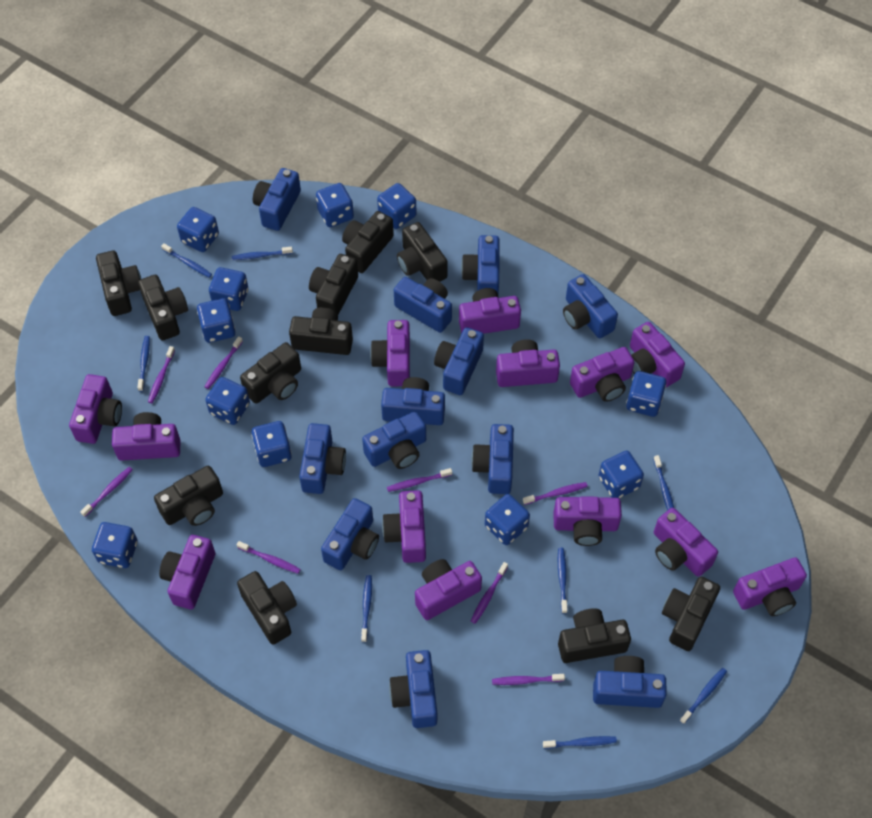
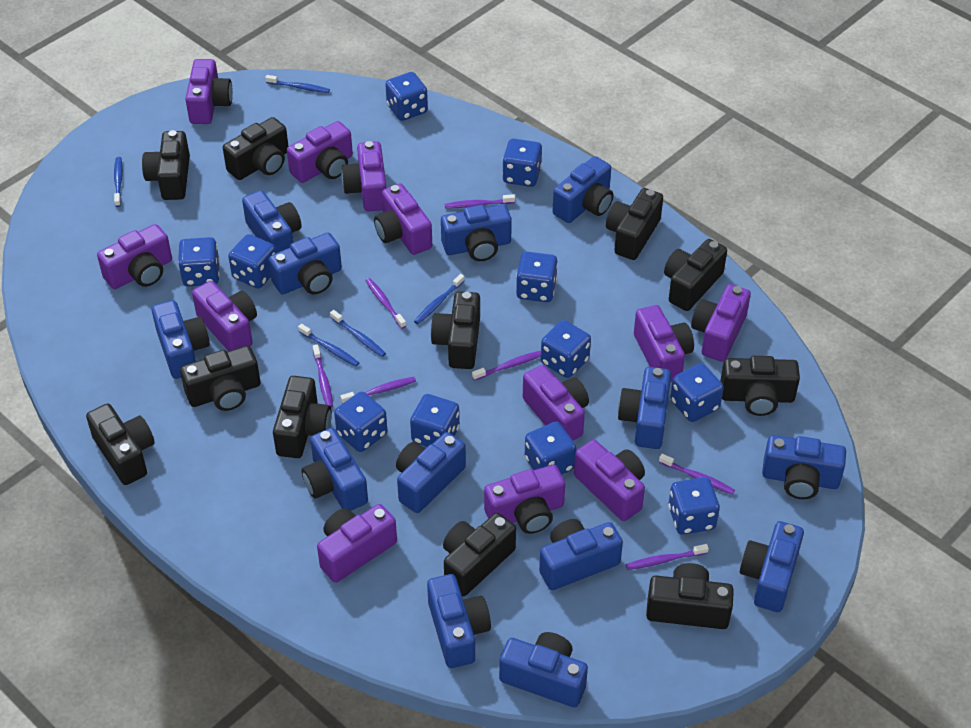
blue camera: 12 -> 13
blue toothbrush: 8 -> 5
purple camera: 13 -> 12
purple toothbrush: 8 -> 7

